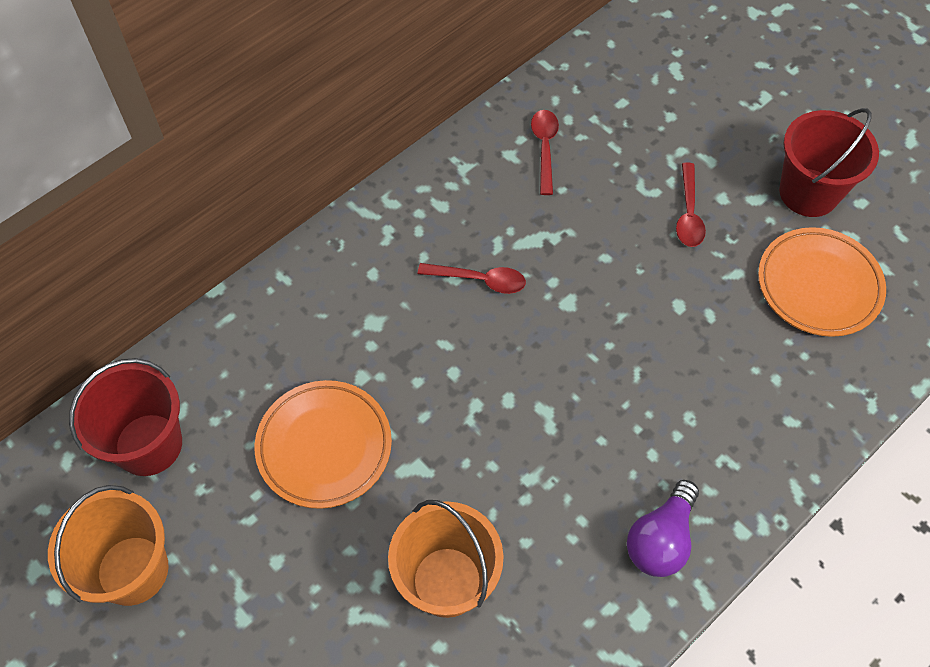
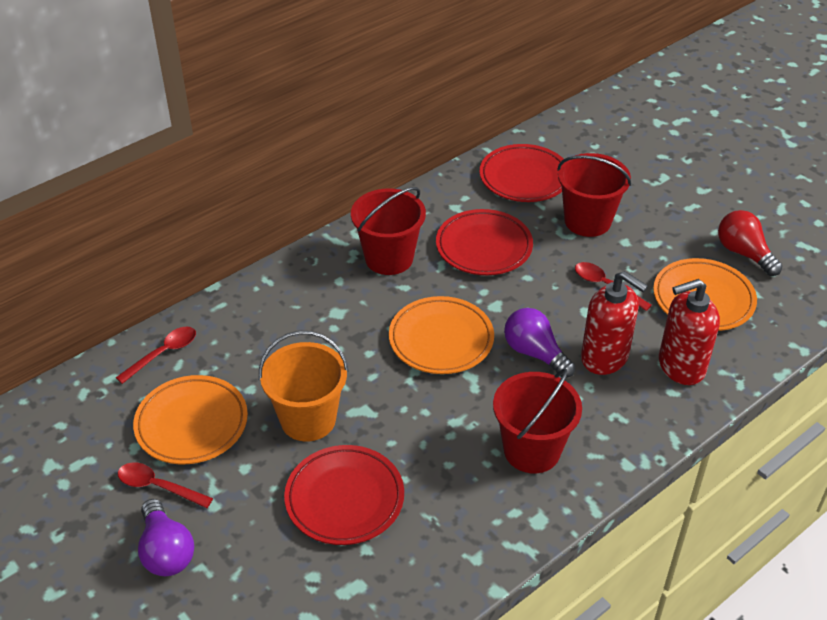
orange bucket: 2 -> 1
orange plate: 2 -> 3
purple light bulb: 1 -> 2
red bucket: 2 -> 3
red light bulb: 0 -> 1
red plate: 0 -> 3
red soap dispenser: 0 -> 2

